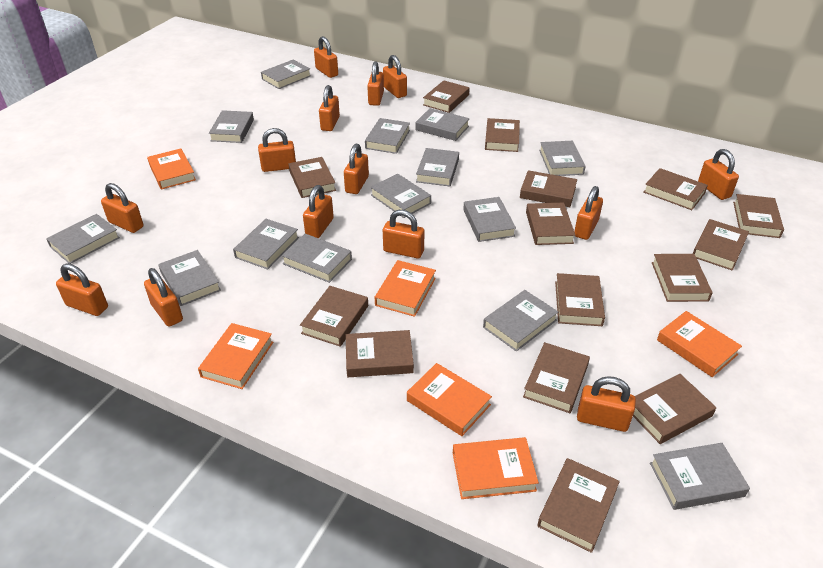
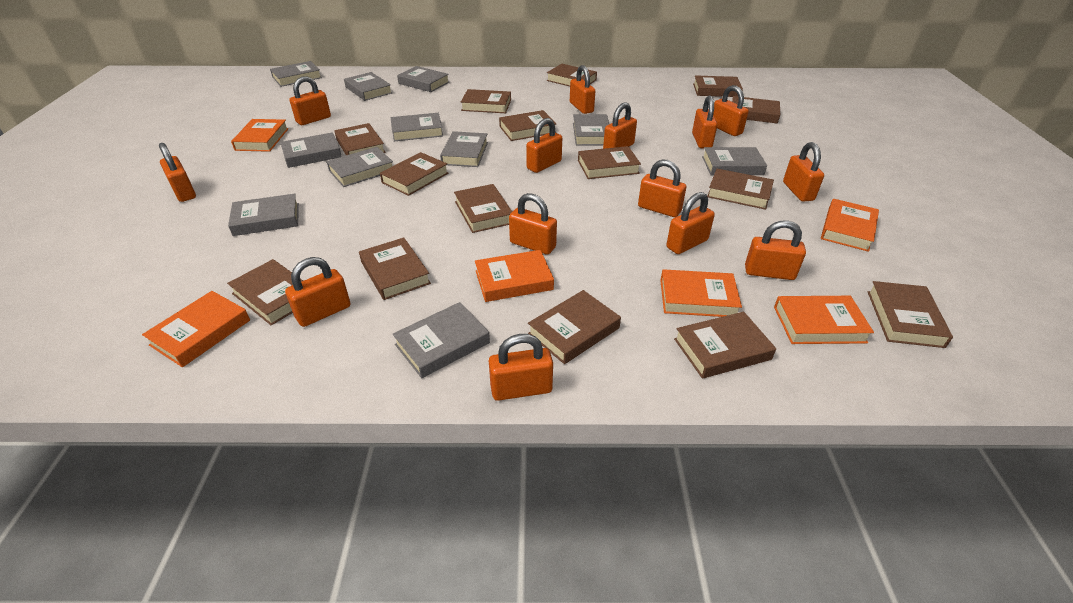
grey book: 14 -> 11

